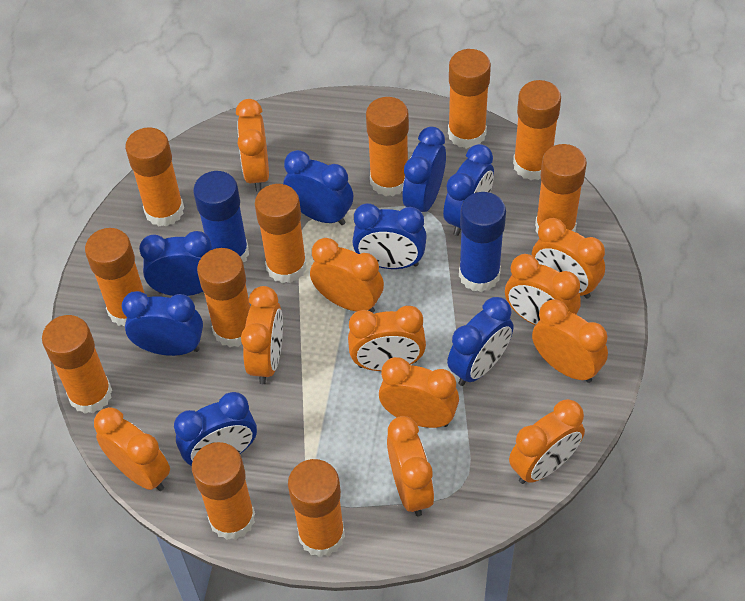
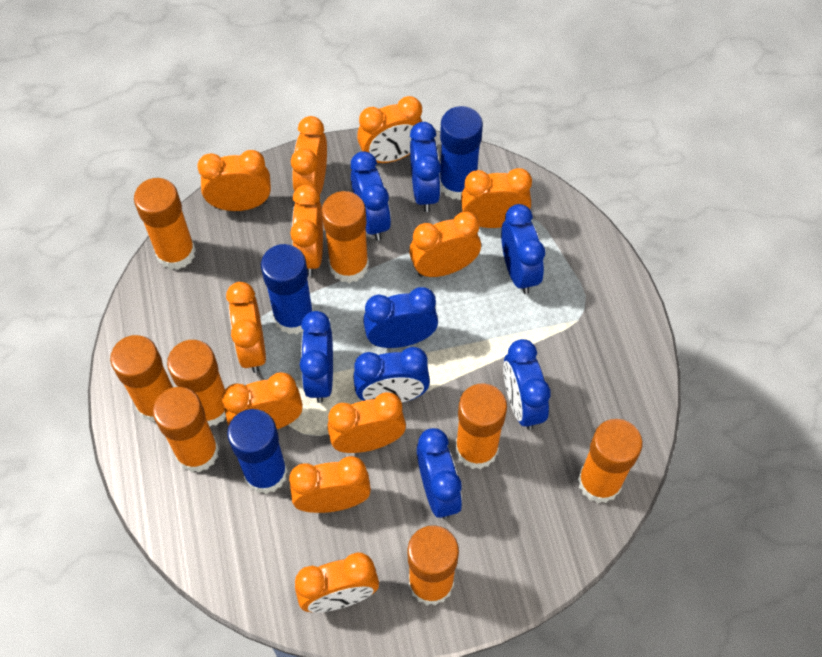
blue glue stick: 2 -> 3
orange glue stick: 11 -> 8

